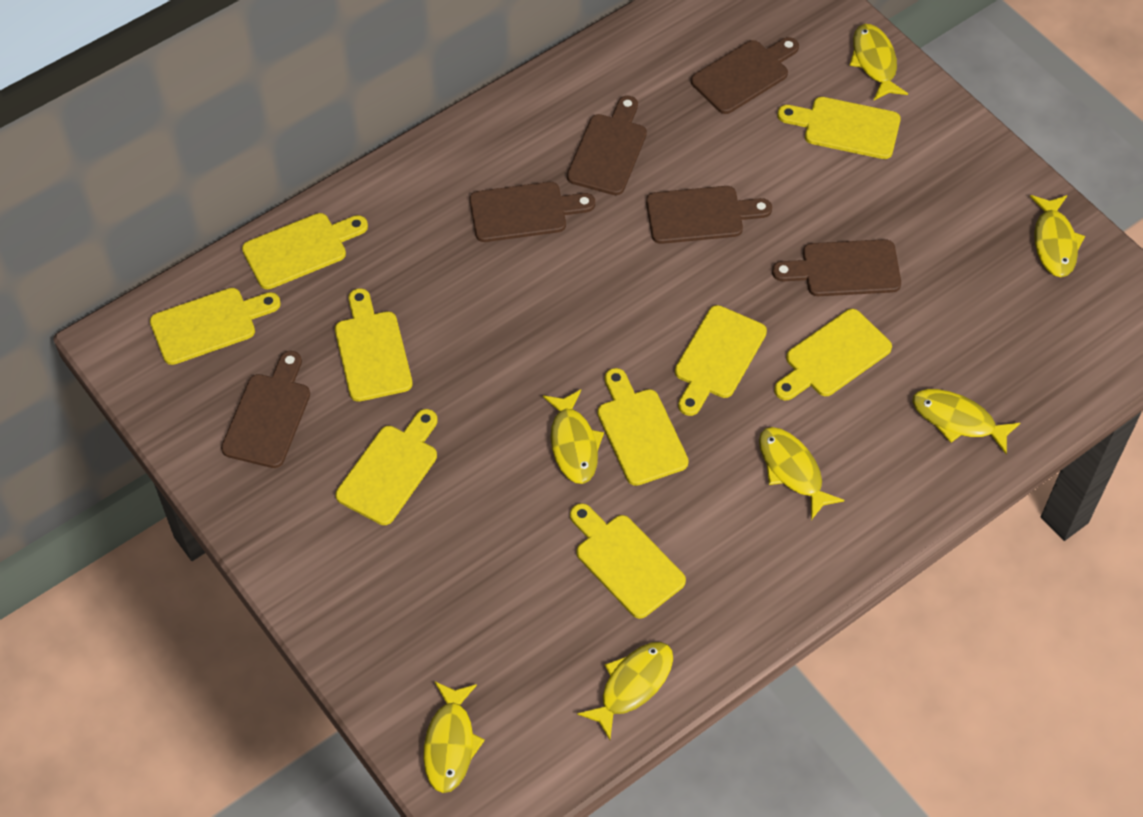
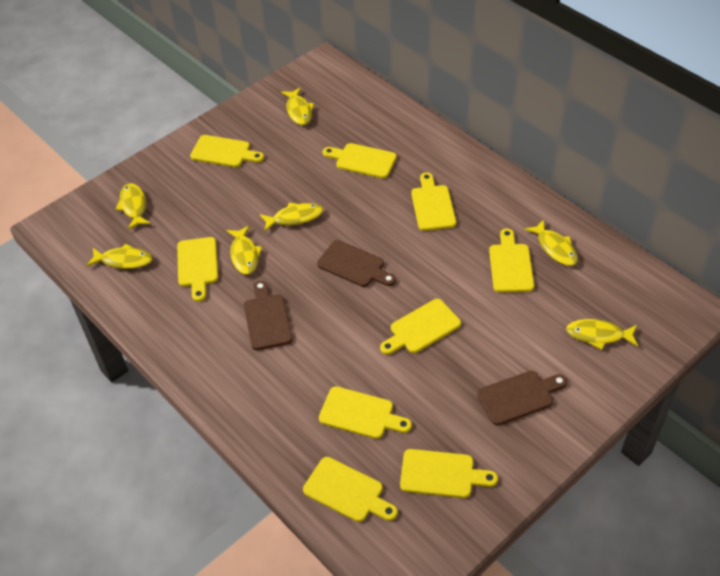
brown cutting board: 6 -> 3

